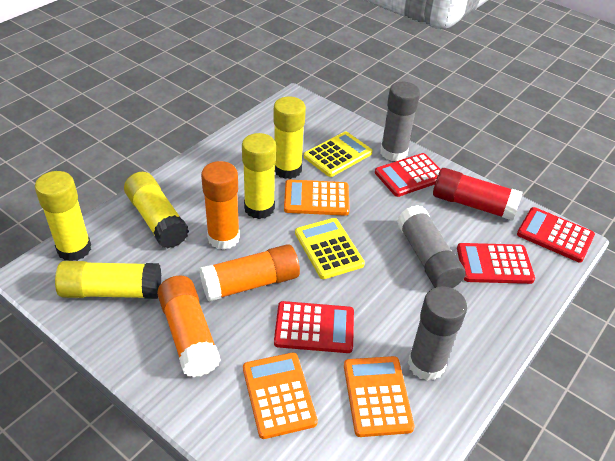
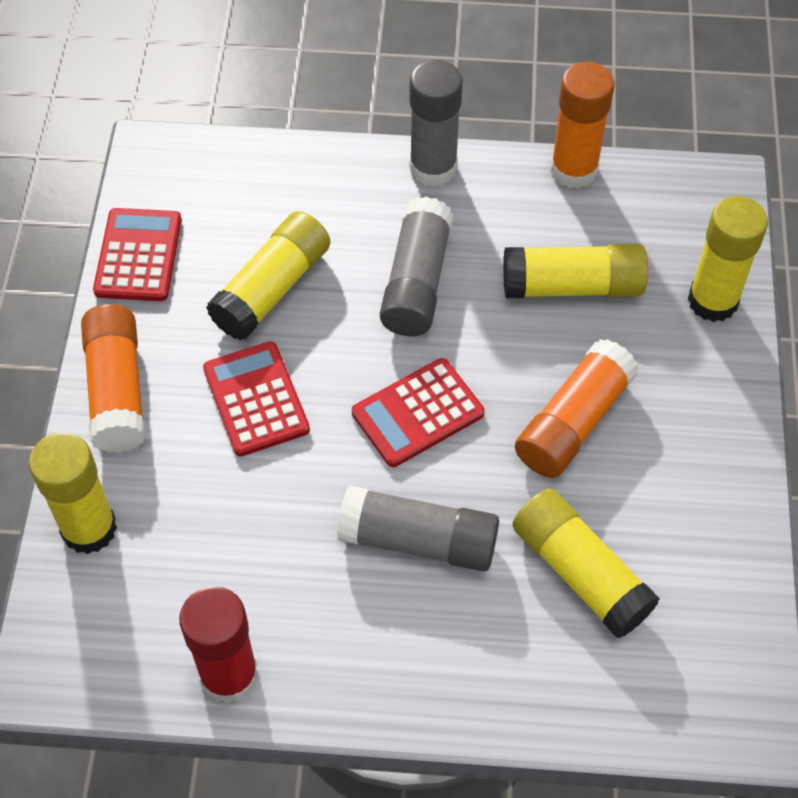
orange calculator: 3 -> 0
red calculator: 4 -> 3
yellow calculator: 2 -> 0

